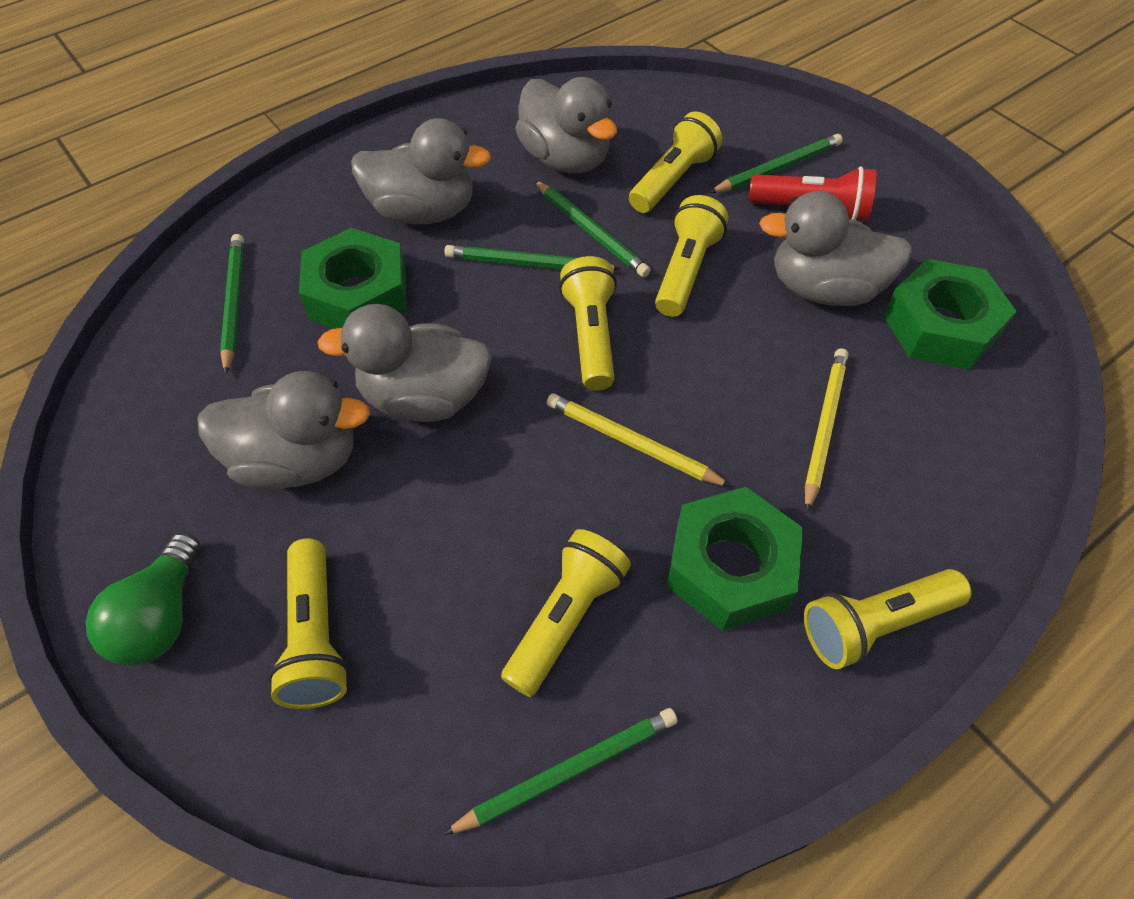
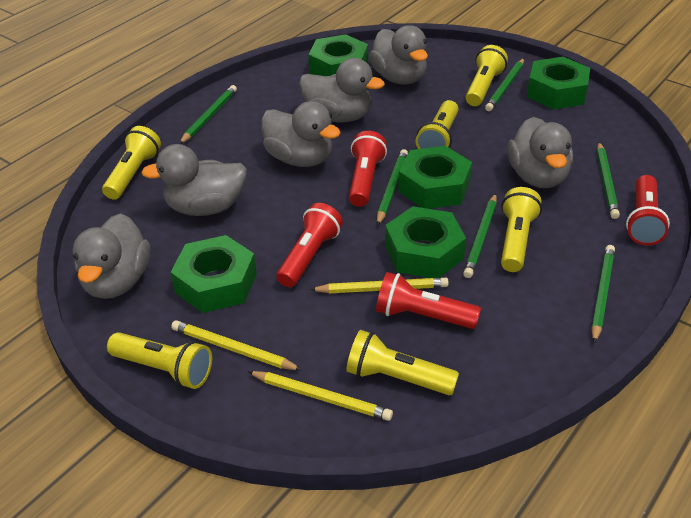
green light bulb: 1 -> 0
green nut: 3 -> 5
green pencil: 5 -> 6
grey duck: 5 -> 6
red flashlight: 1 -> 4
yellow pencil: 2 -> 3

